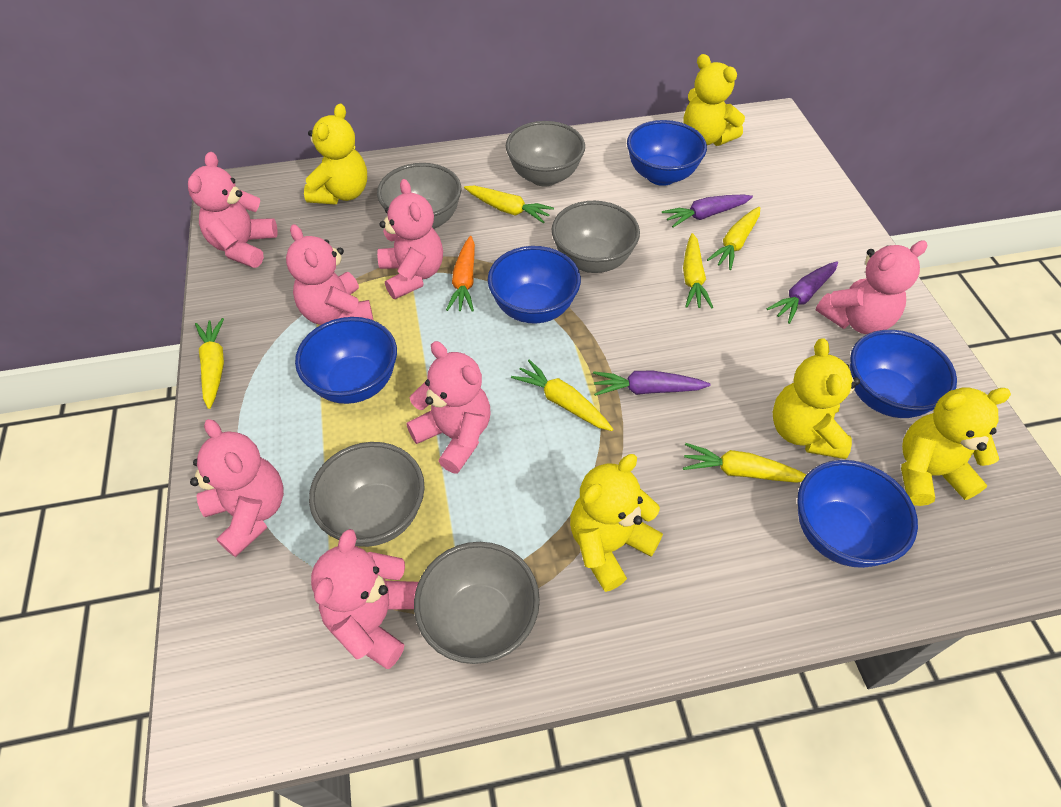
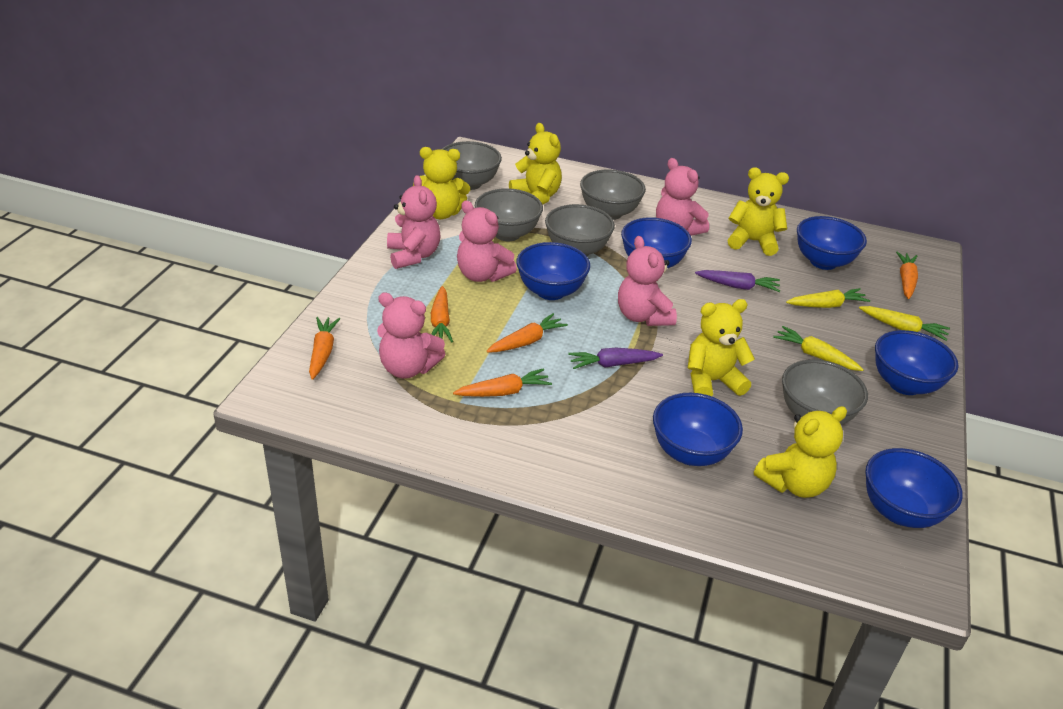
blue bowl: 5 -> 6
orange carrot: 1 -> 5
pink teddy bear: 7 -> 5
purple carrot: 3 -> 2
yellow carrot: 6 -> 3

